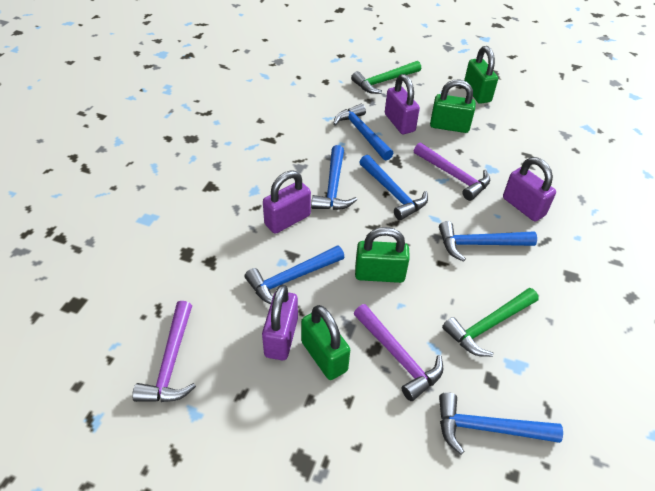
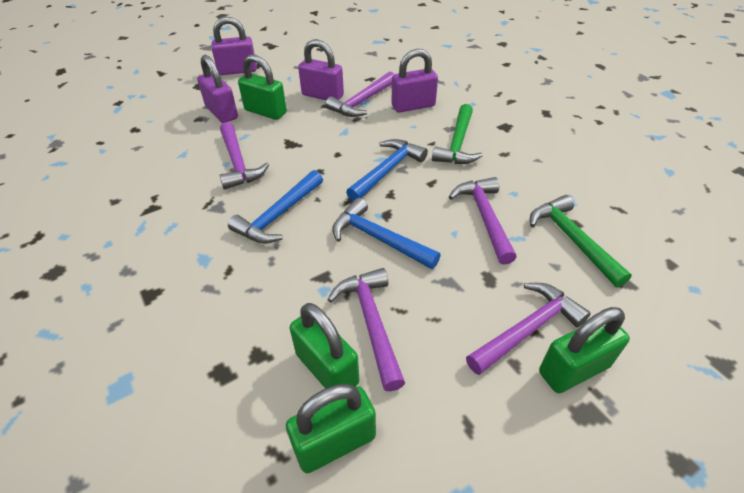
blue hammer: 6 -> 3
purple hammer: 3 -> 5

